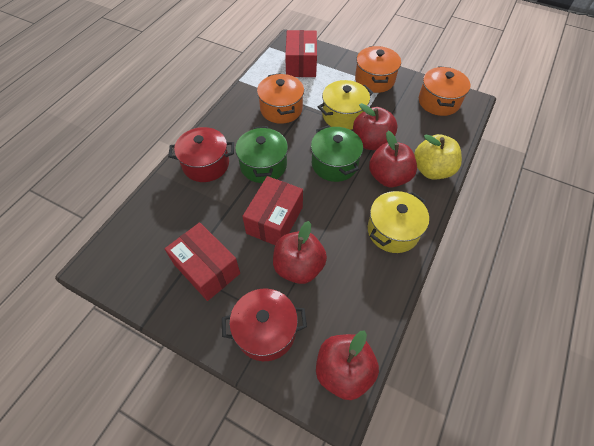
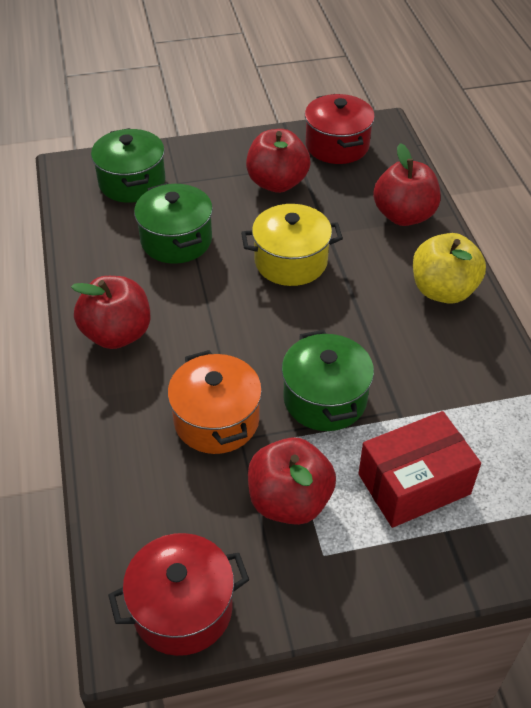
green pot: 2 -> 3
orange pot: 3 -> 1
red box: 3 -> 1
yellow pot: 2 -> 1

